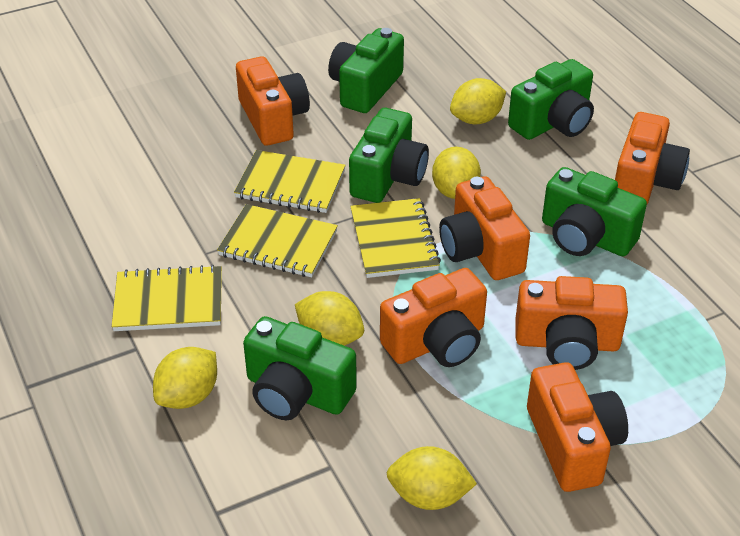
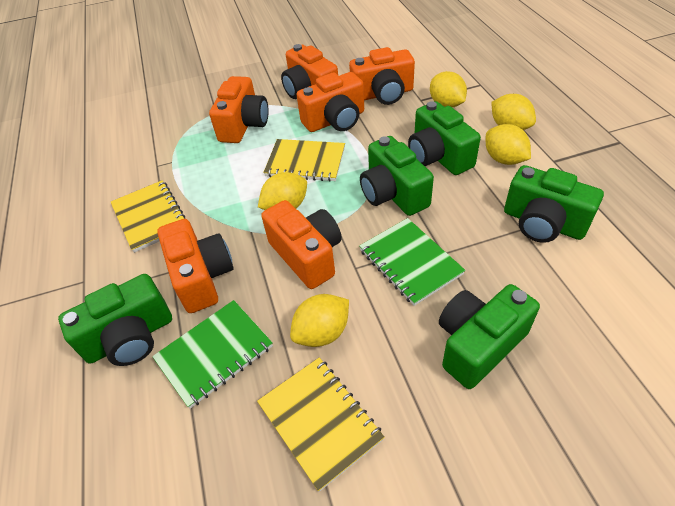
green notebook: 0 -> 2
yellow notebook: 4 -> 3

